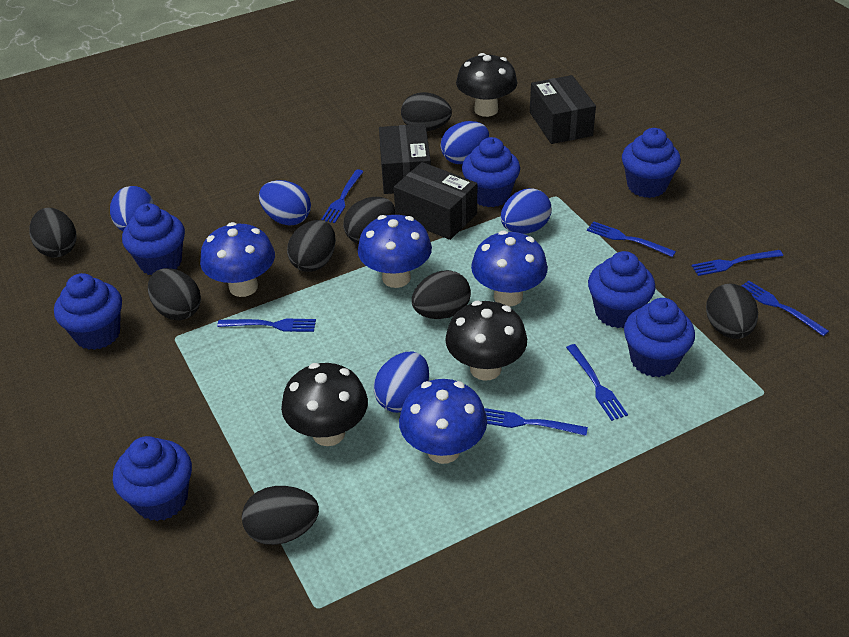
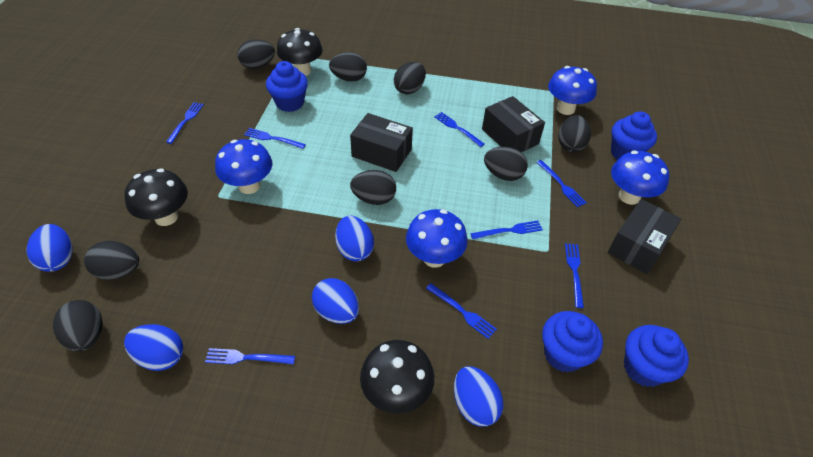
blue cupcake: 7 -> 4
blue fork: 7 -> 8

